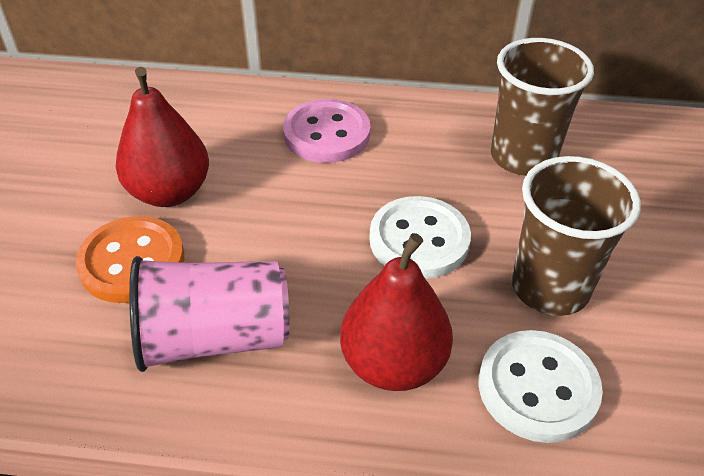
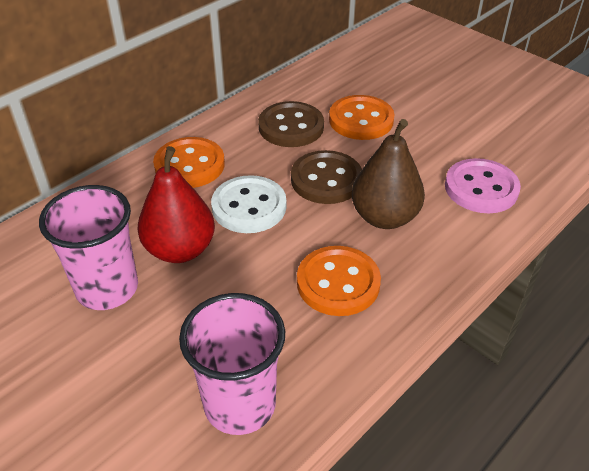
brown button: 0 -> 2
brown cup: 2 -> 0
brown pear: 0 -> 1
orange button: 1 -> 3
pink cup: 1 -> 2
red pear: 2 -> 1
white button: 2 -> 1

